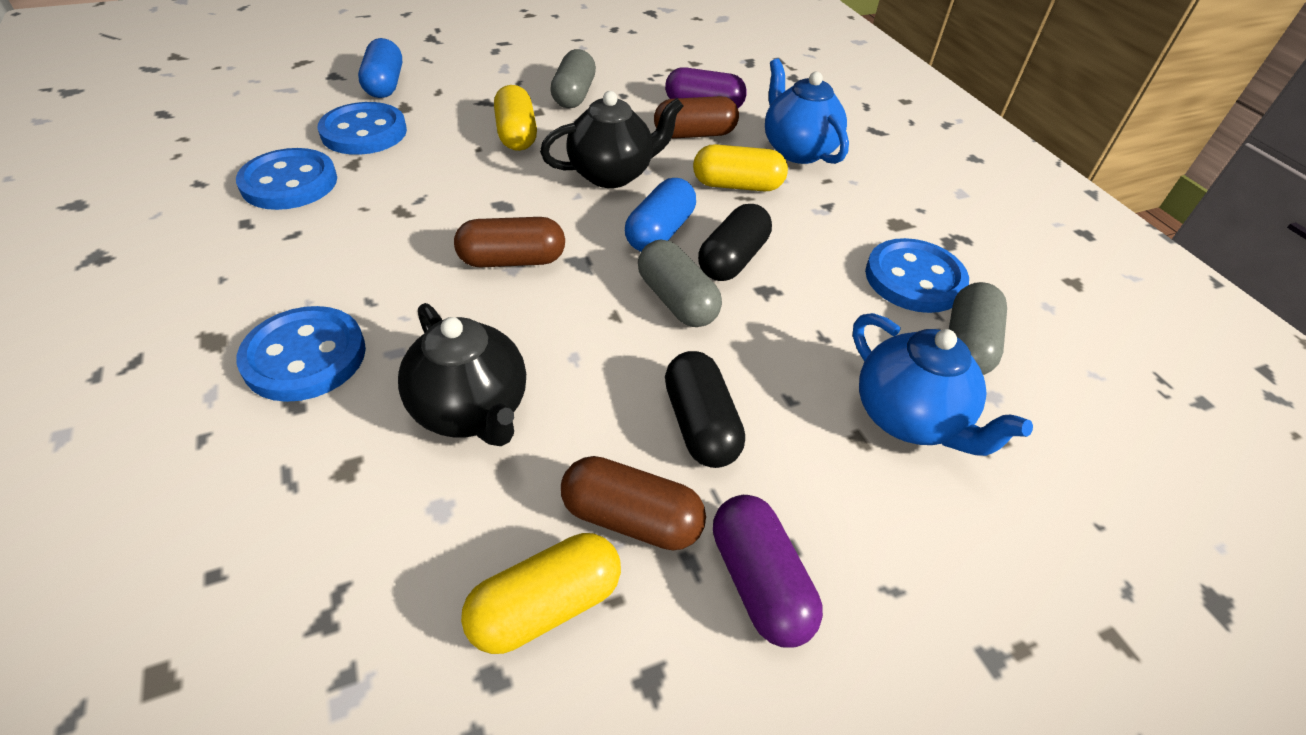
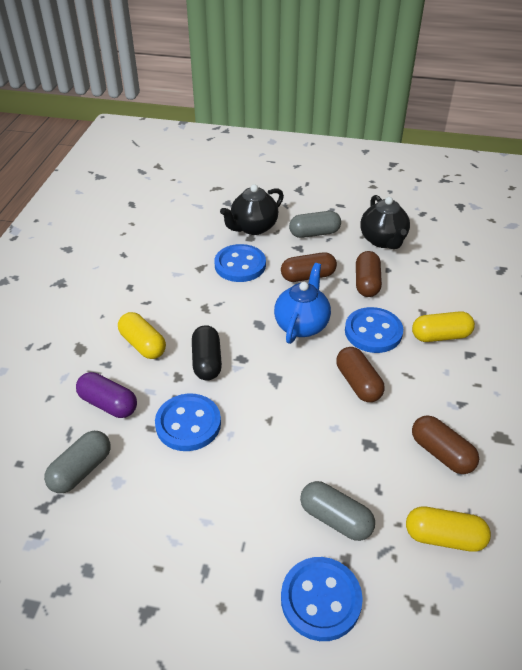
black capsule: 2 -> 1
blue capsule: 2 -> 0
blue teapot: 2 -> 1
brown capsule: 3 -> 4
purple capsule: 2 -> 1

